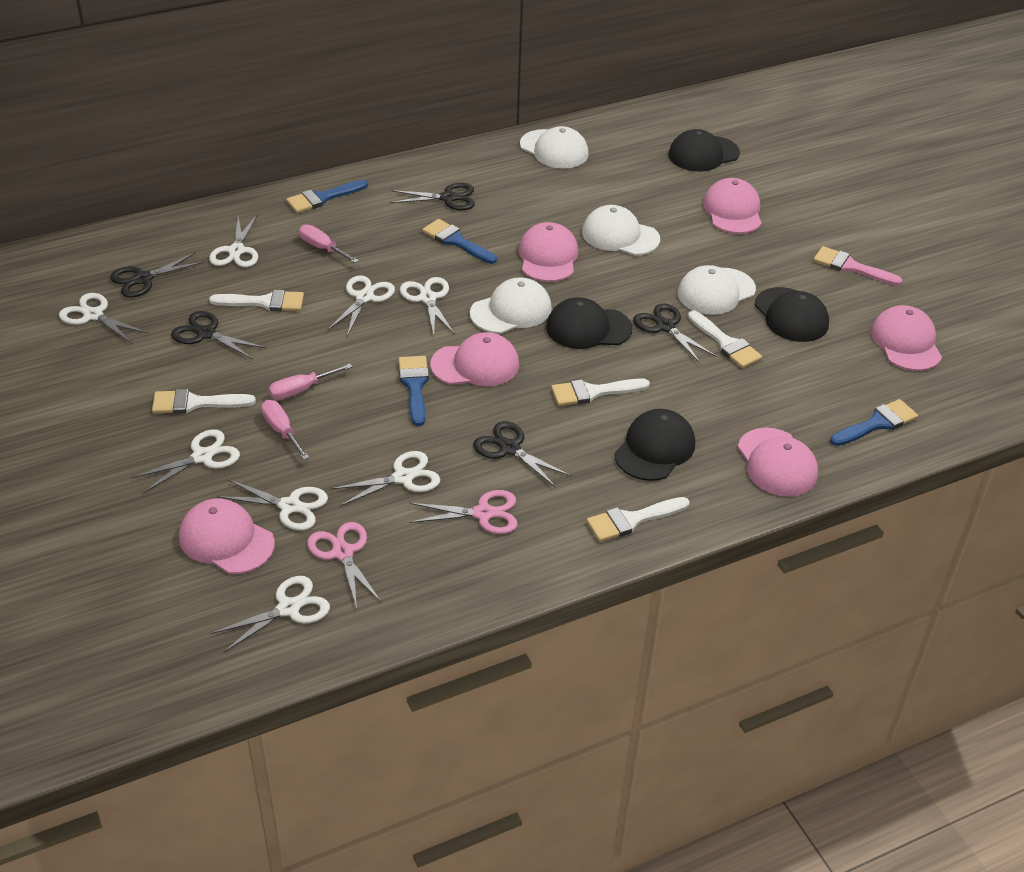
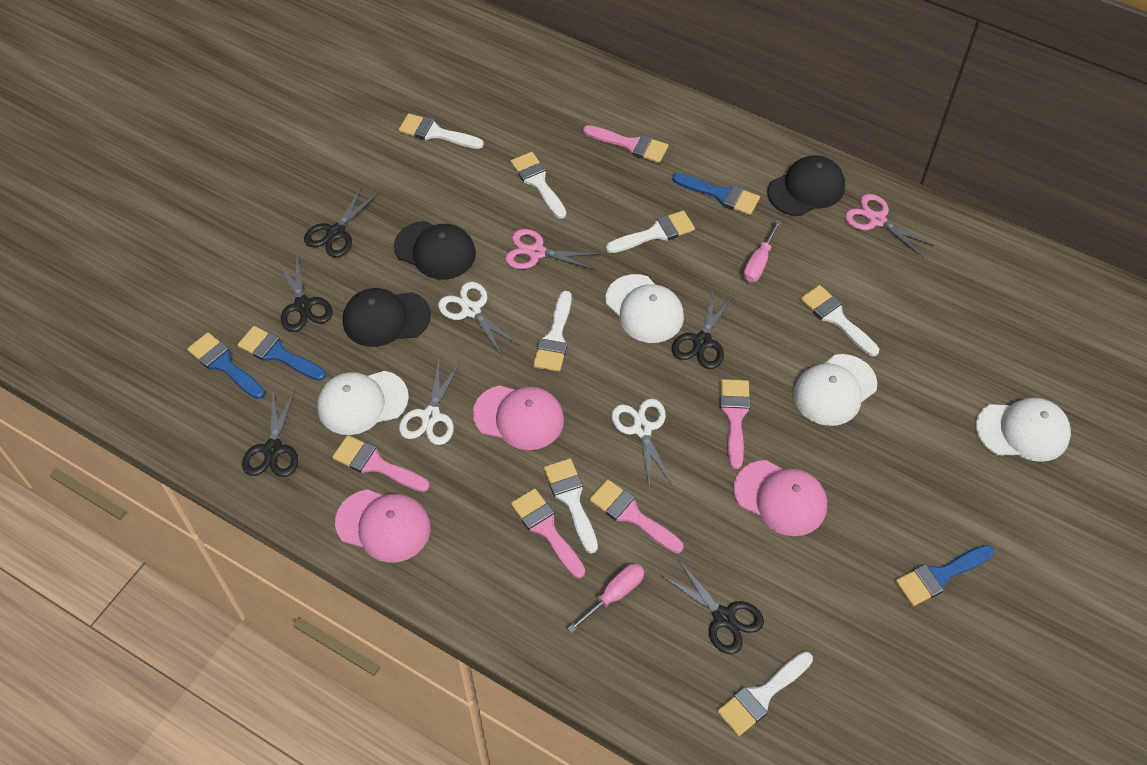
black cap: 4 -> 3
pink brush: 1 -> 5
pink cap: 6 -> 3
pink screwdriver: 3 -> 2
white brush: 5 -> 7
white scissors: 8 -> 3

